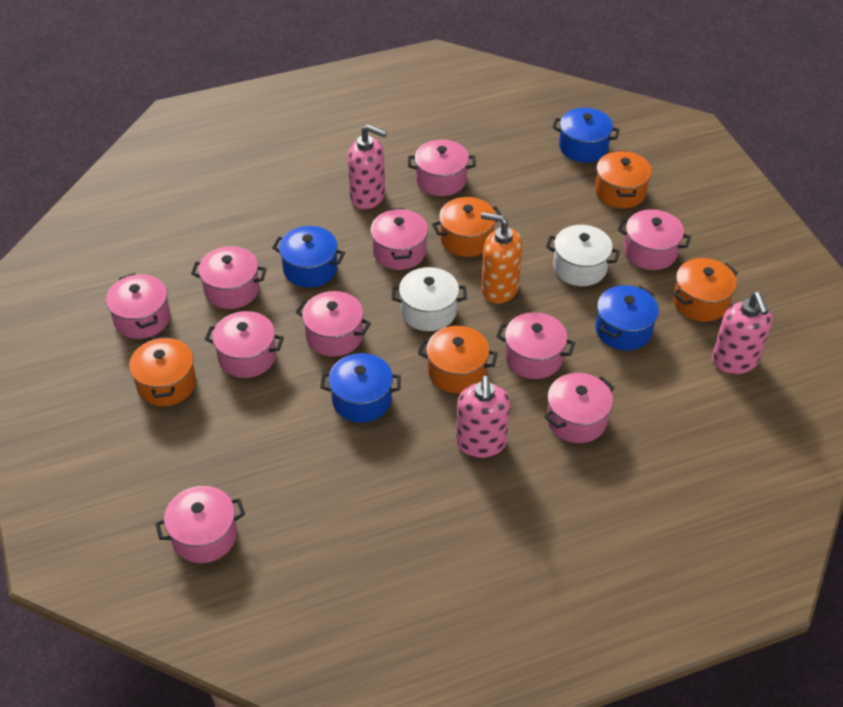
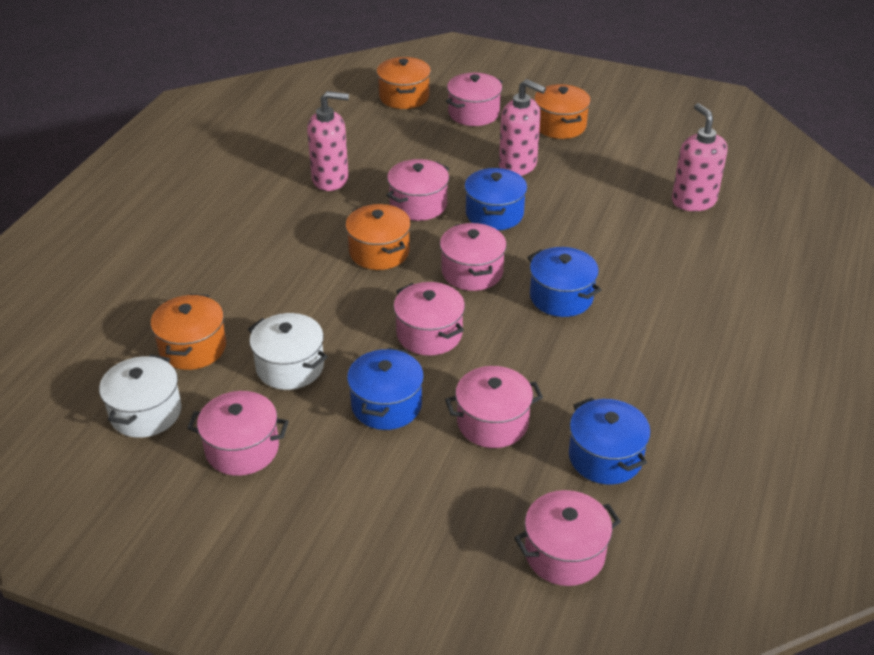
orange pot: 5 -> 4
orange soap dispenser: 1 -> 0
pink pot: 10 -> 7

